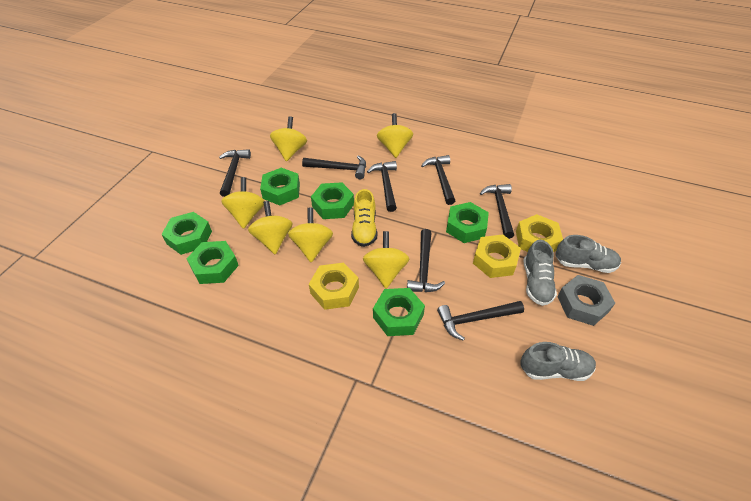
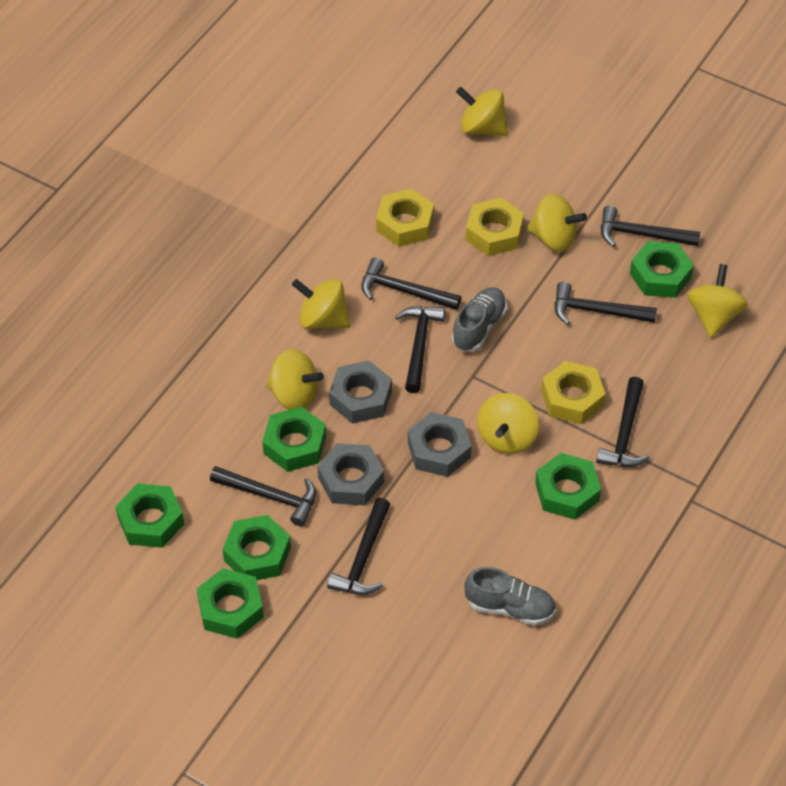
grey nut: 1 -> 3
grey shoe: 3 -> 2
yellow shoe: 1 -> 0

